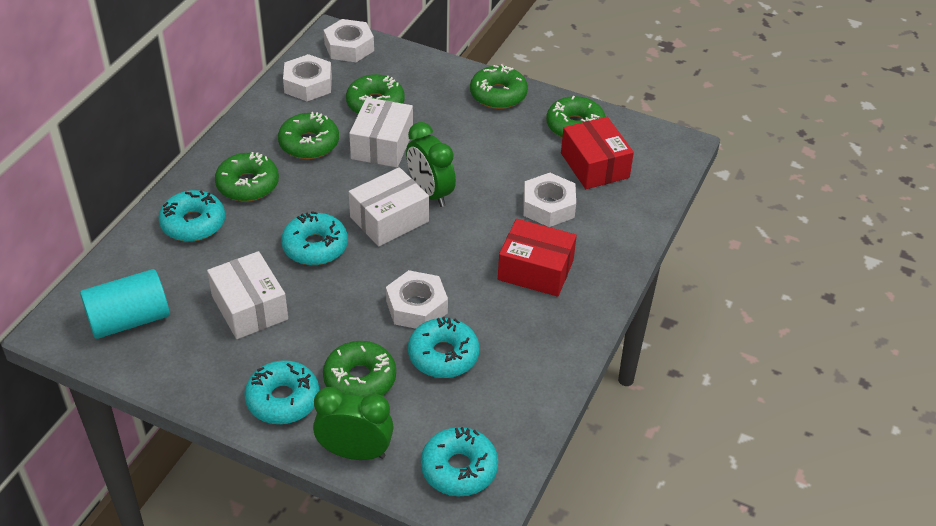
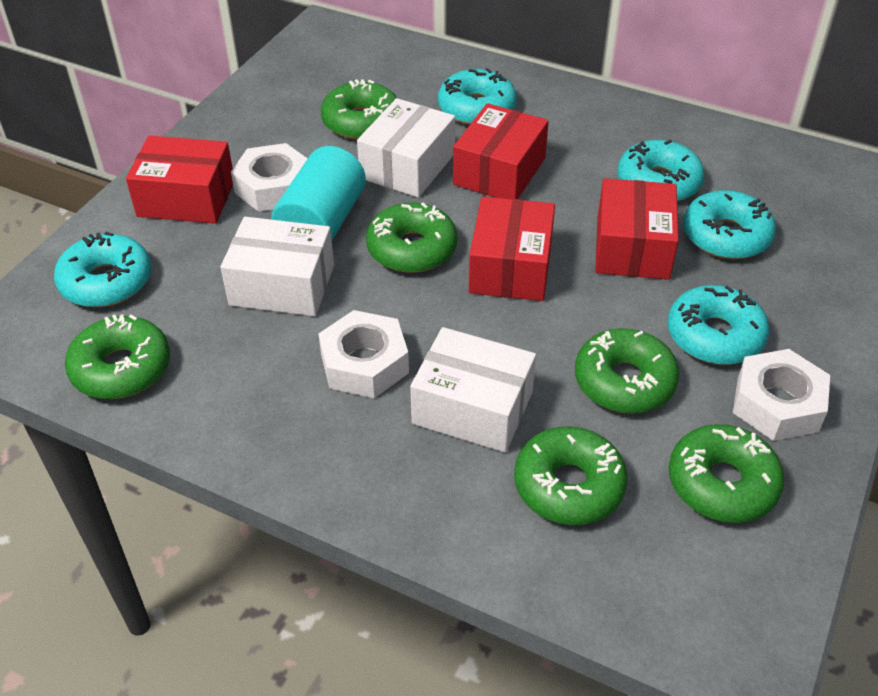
green clock: 2 -> 0
red box: 2 -> 4
white nut: 4 -> 3

